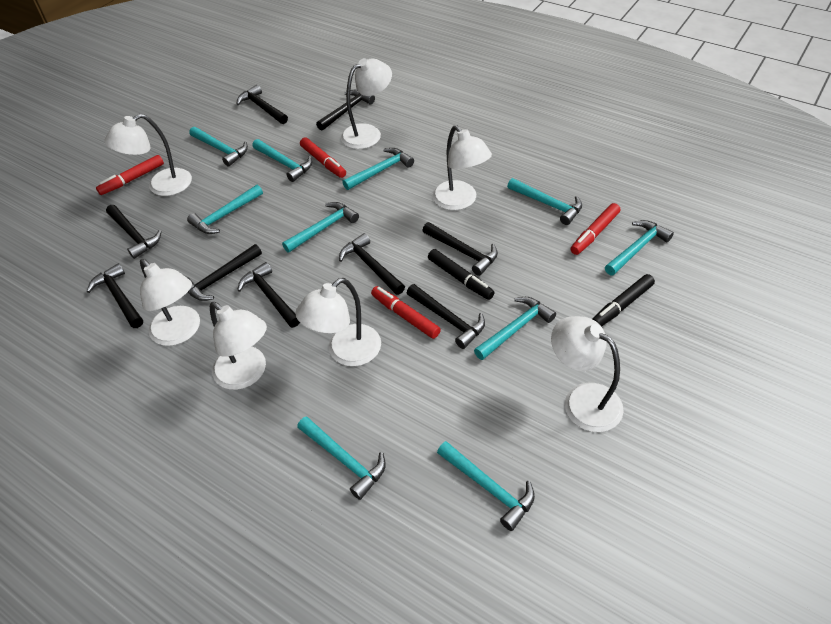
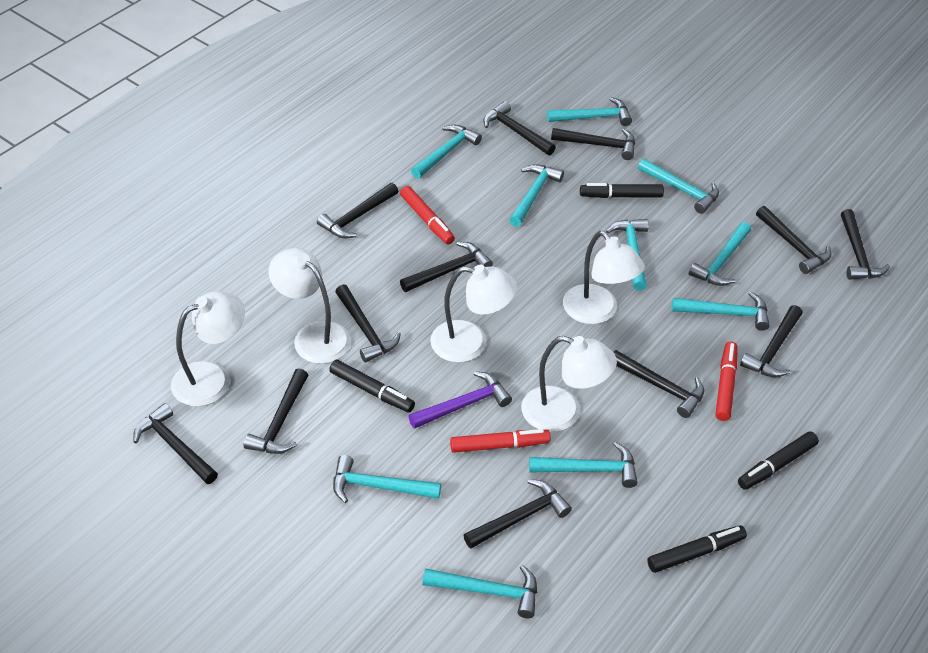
black hammer: 9 -> 12
black marker: 2 -> 4
purple hammer: 0 -> 1
red marker: 4 -> 3
white lamp: 7 -> 5

